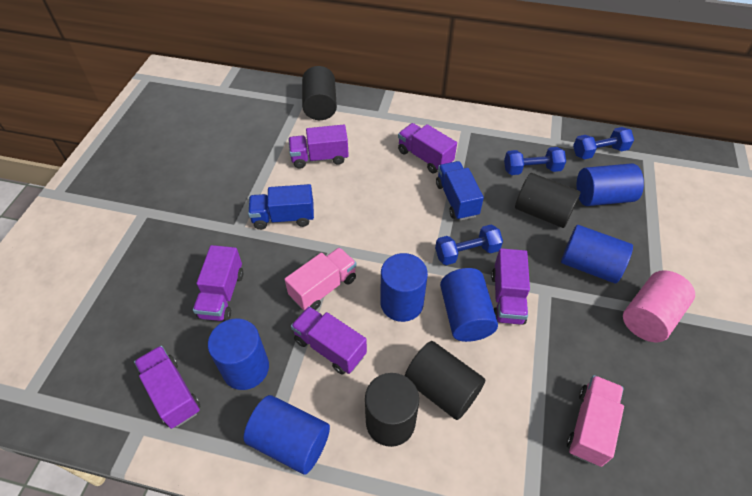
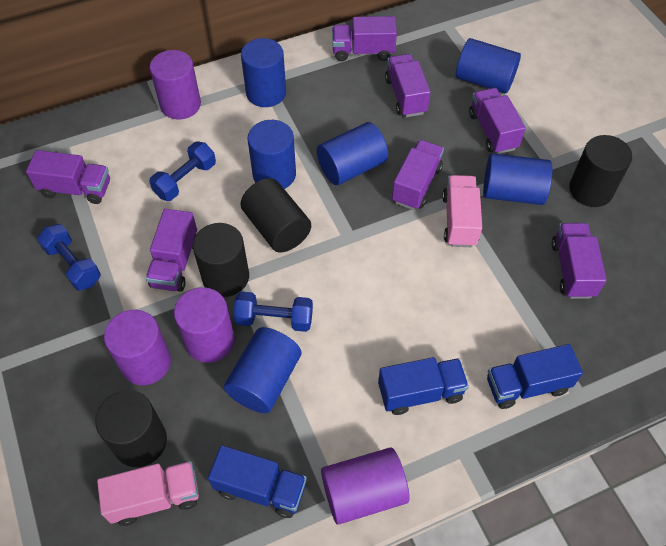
blue truck: 2 -> 3
pink cylinder: 1 -> 0
purple cylinder: 0 -> 4
purple truck: 6 -> 7

